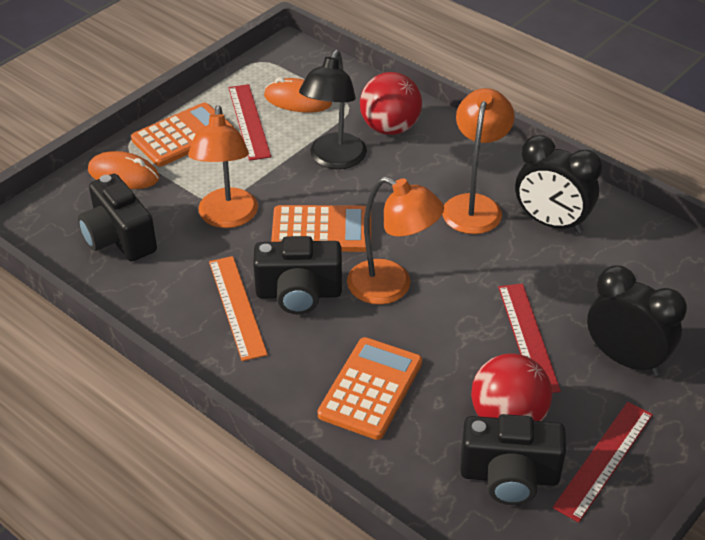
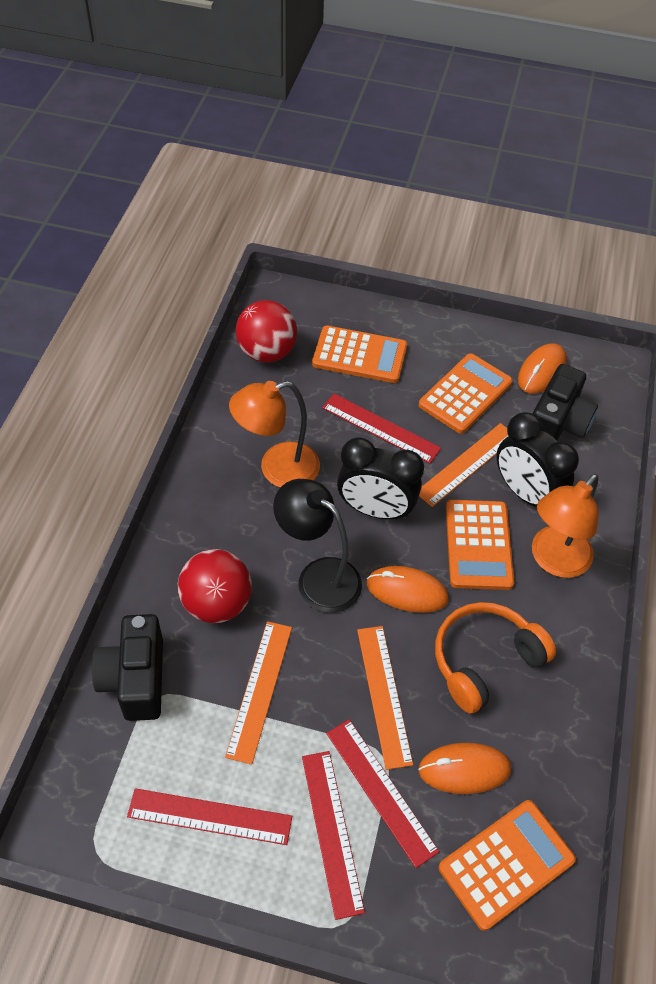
black camera: 3 -> 2
orange calculator: 3 -> 4
orange headphones: 0 -> 1
orange lamp: 3 -> 2
orange mouse: 2 -> 3
orange ruler: 1 -> 3
red ruler: 3 -> 4

